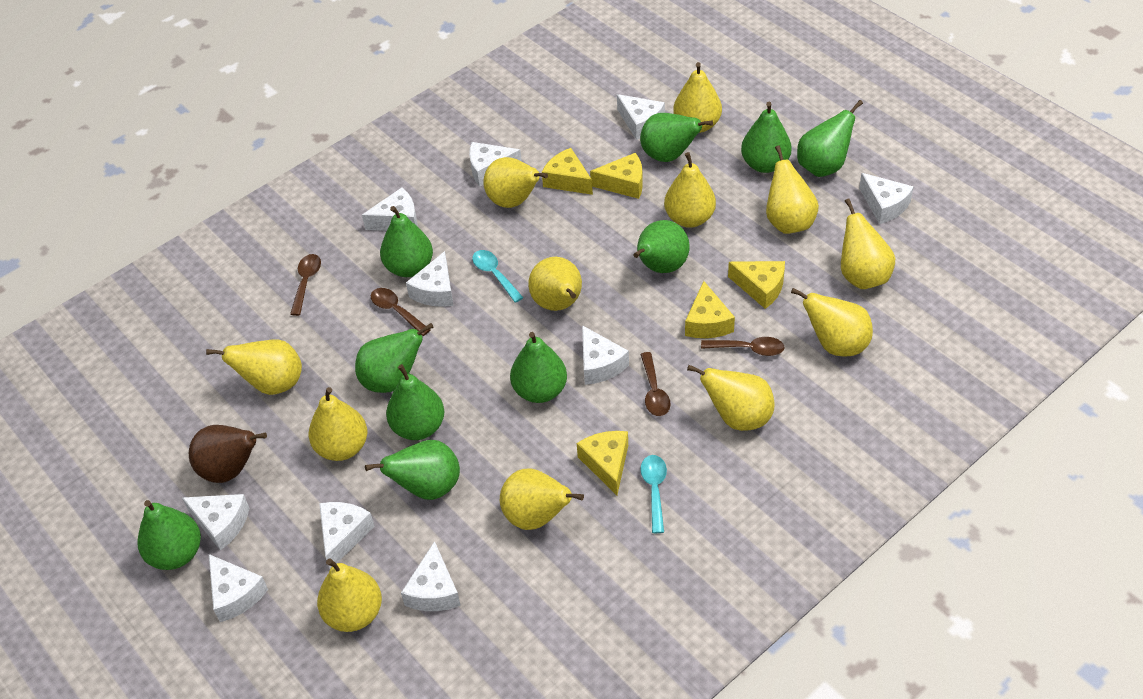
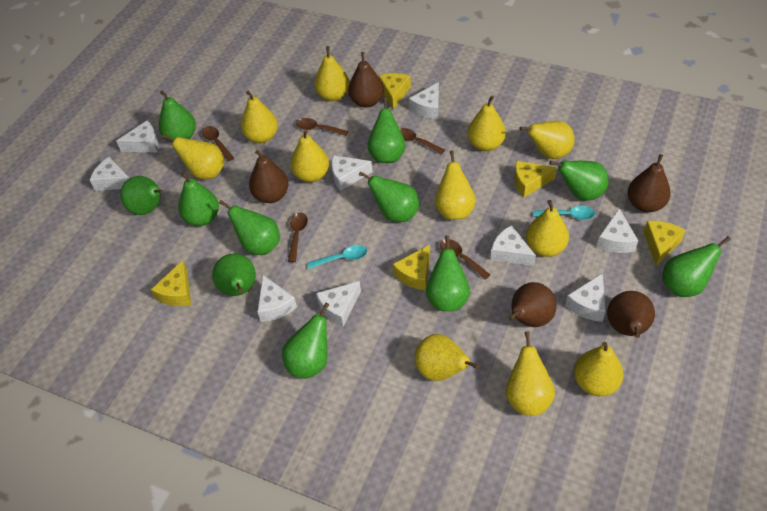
brown pear: 1 -> 5
brown spoon: 4 -> 5
green pear: 10 -> 11
white cheese: 10 -> 9
yellow pear: 12 -> 11

